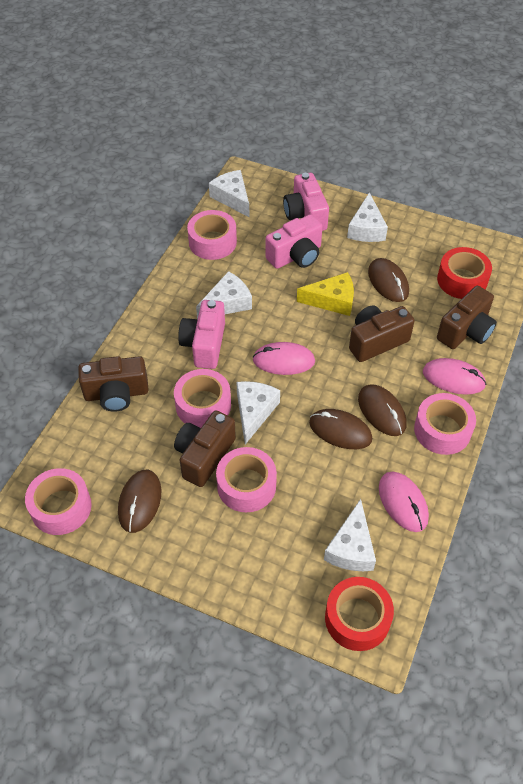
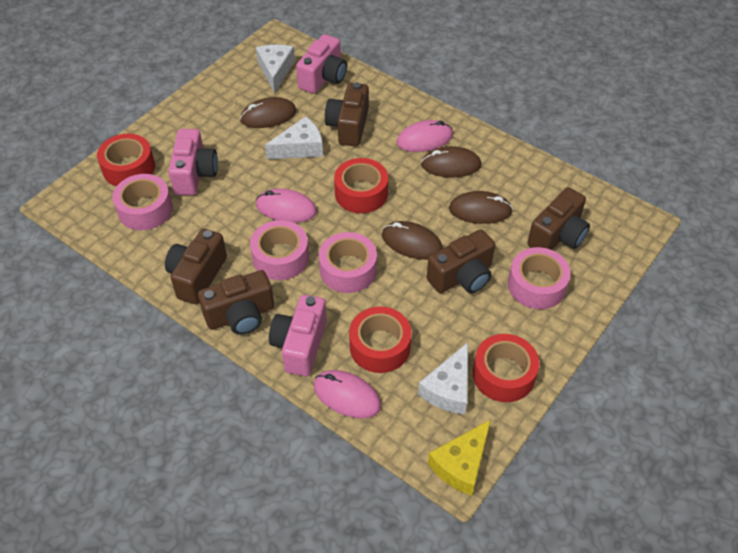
brown camera: 4 -> 5
pink tape: 5 -> 4
red tape: 2 -> 4
white cheese: 5 -> 3

